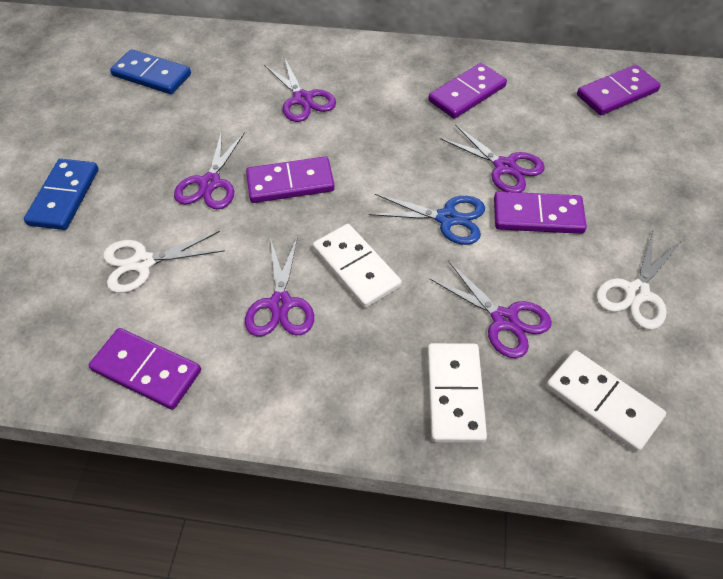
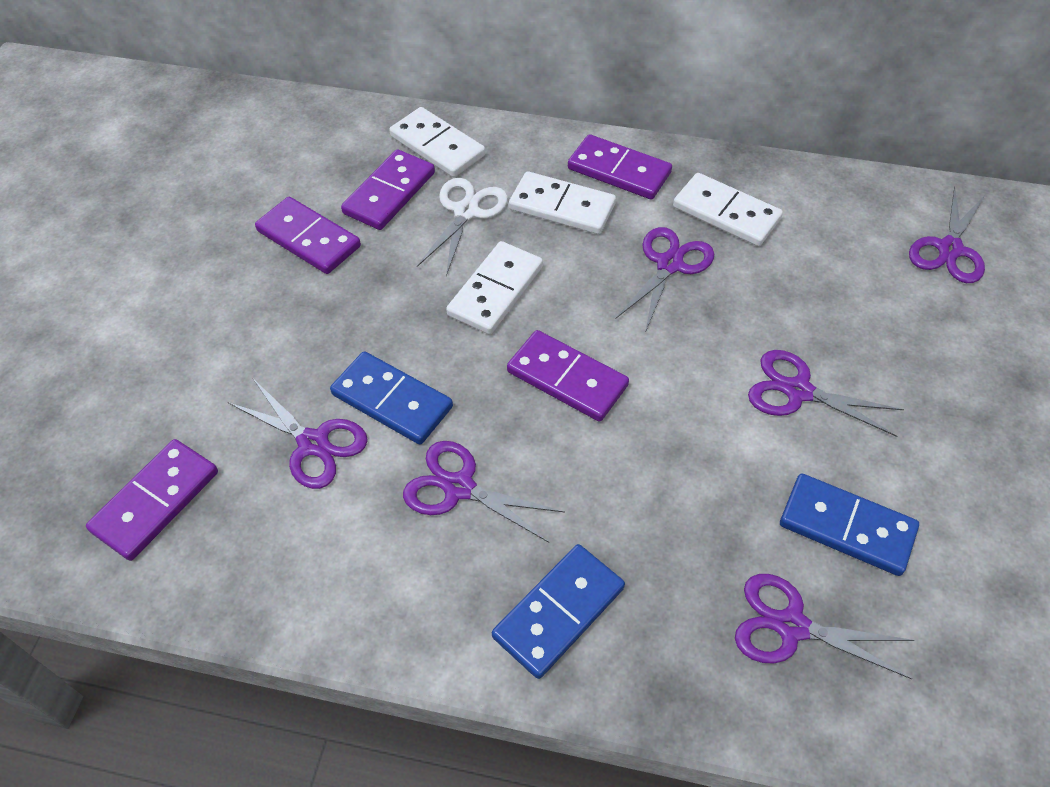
blue domino: 2 -> 3
blue scissors: 1 -> 0
purple scissors: 5 -> 6
white domino: 3 -> 4
white scissors: 2 -> 1

